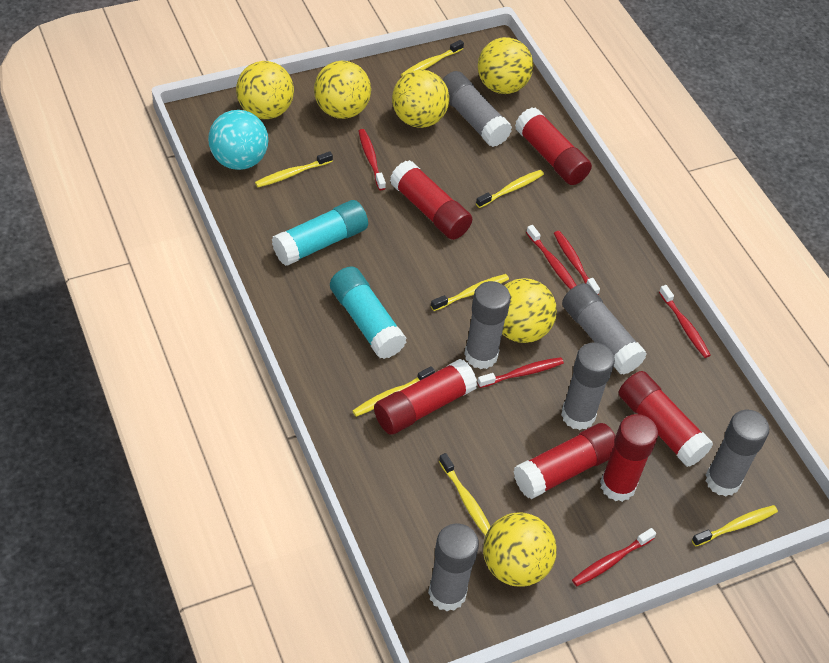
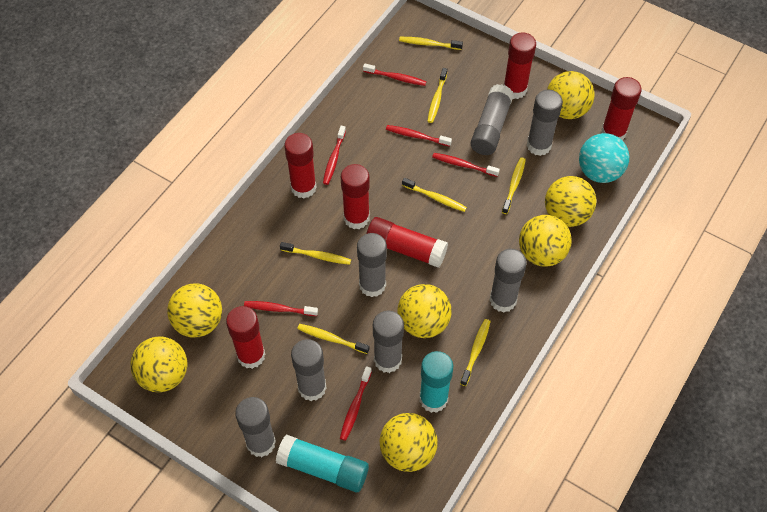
grey glue stick: 6 -> 7
yellow ball: 6 -> 7

